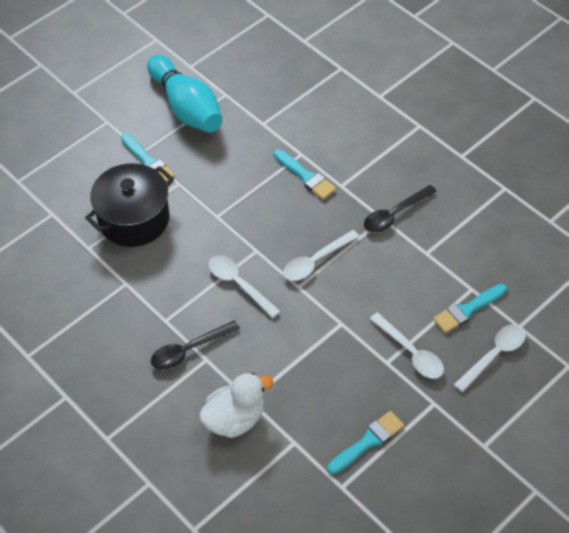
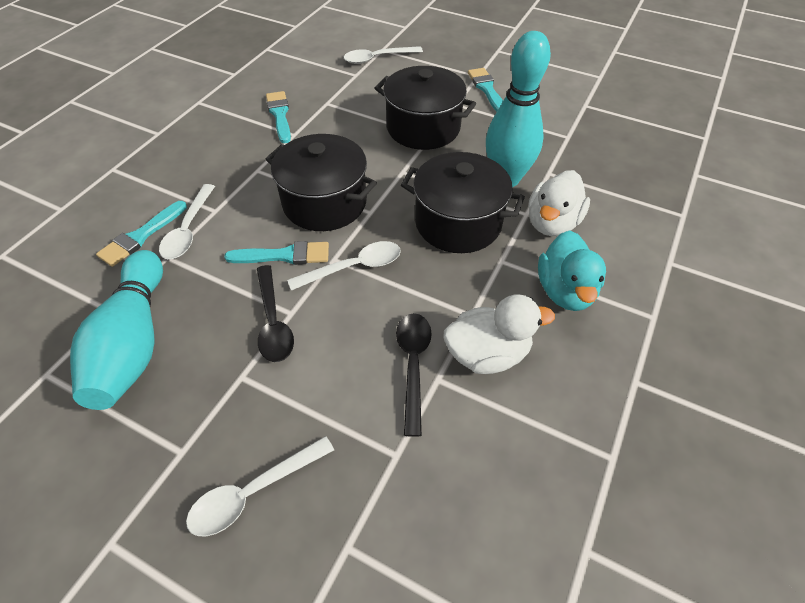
black pot: 1 -> 3
turquoise bowling pin: 1 -> 2
turquoise duck: 0 -> 1
white duck: 1 -> 2

